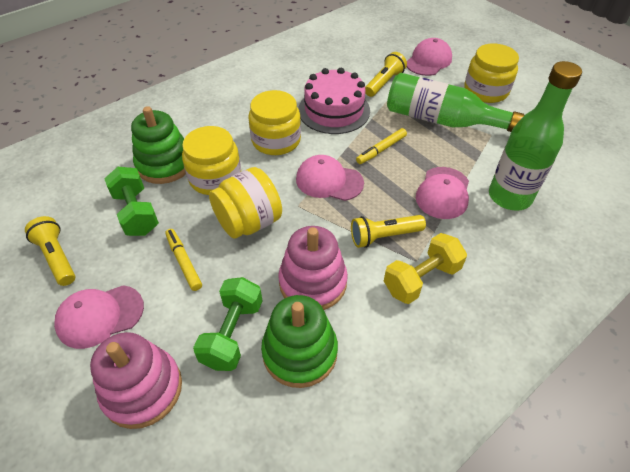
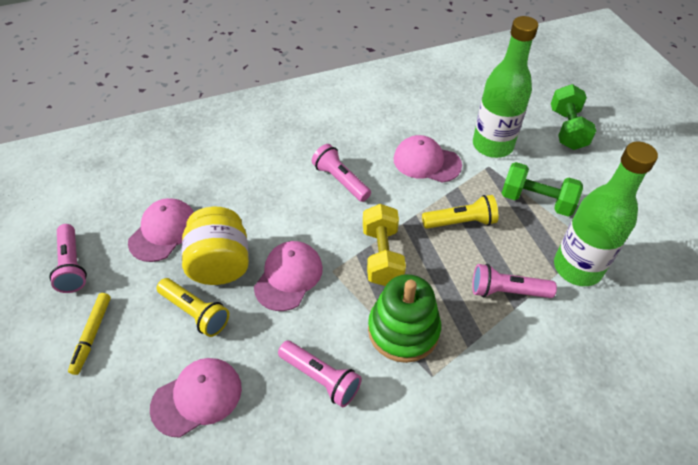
green stacking toy: 2 -> 1
pink cake: 1 -> 0
pink flashlight: 0 -> 4
pink stacking toy: 2 -> 0
yellow flashlight: 3 -> 2
yellow jar: 4 -> 1
yellow marker: 2 -> 1

